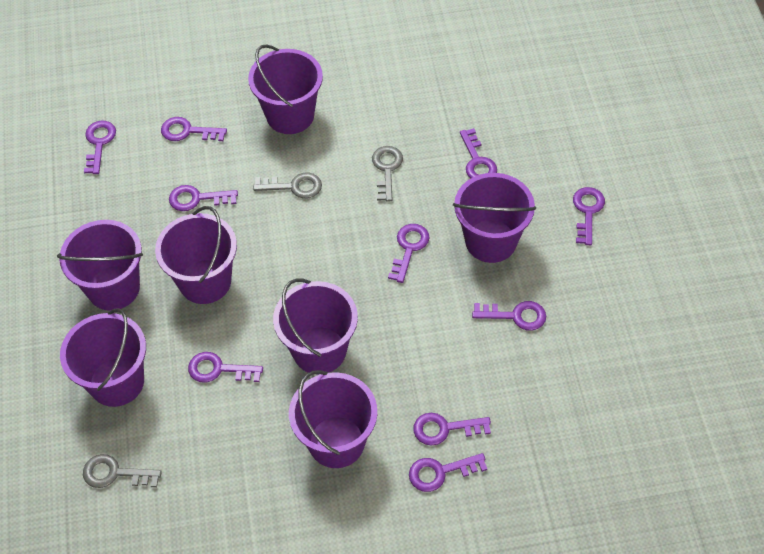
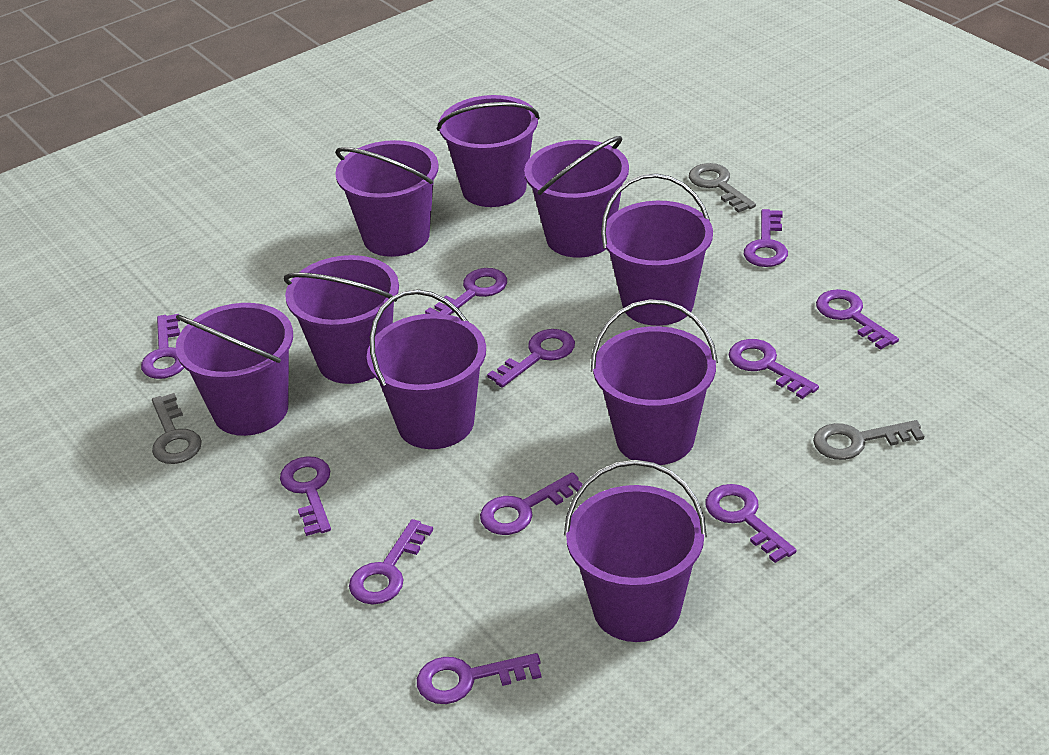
purple bucket: 7 -> 9
purple key: 10 -> 11

